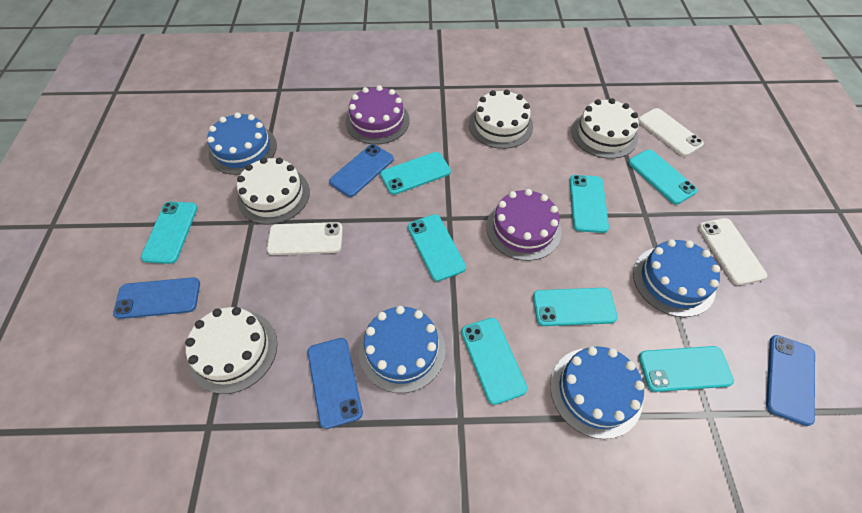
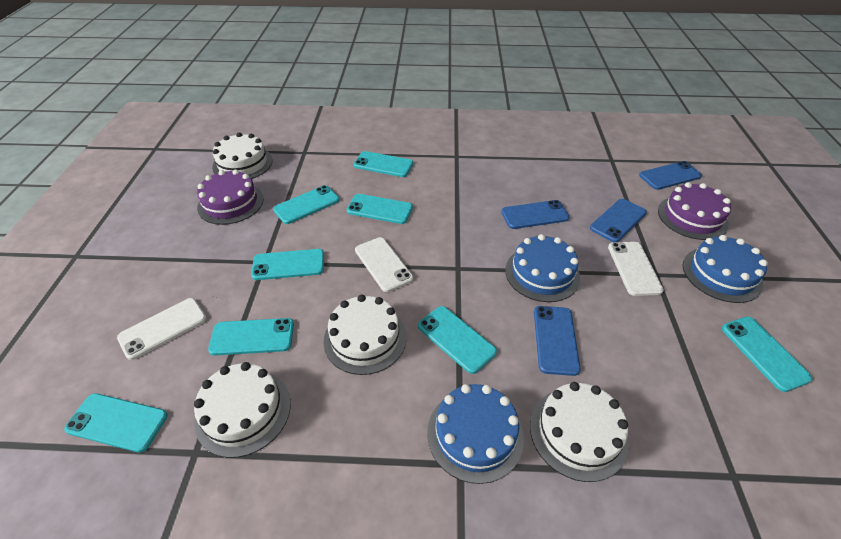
blue cake: 4 -> 3

